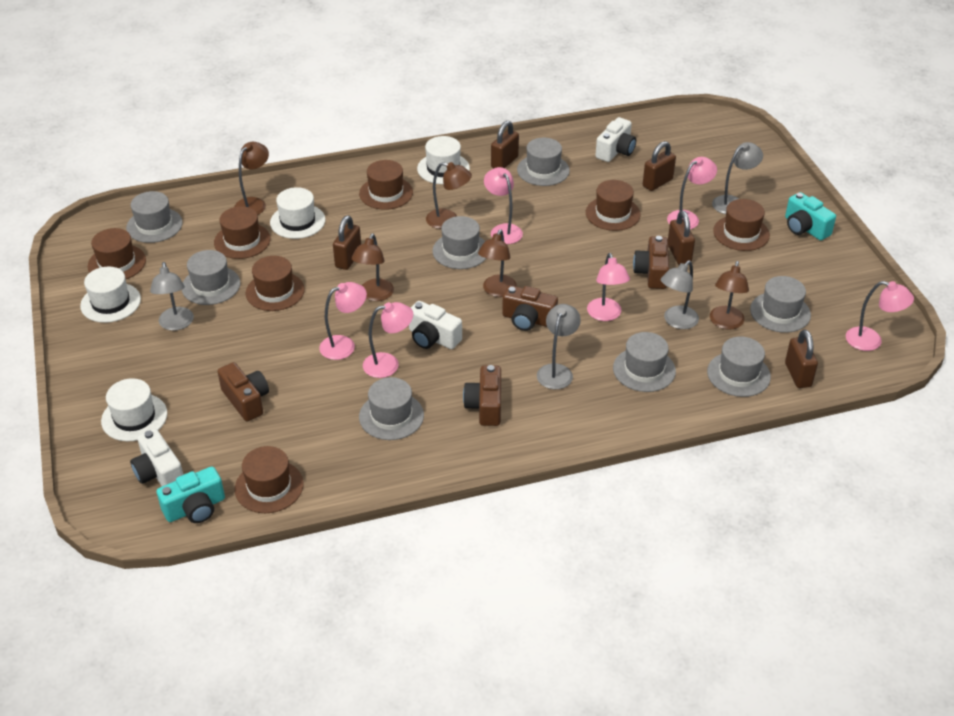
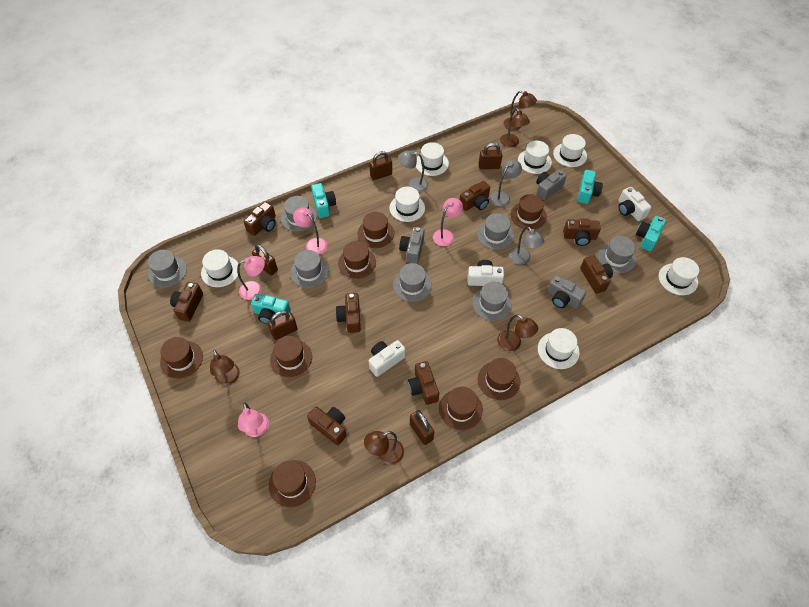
brown camera: 4 -> 8
brown hat: 7 -> 8
grey camera: 0 -> 3
grey hat: 8 -> 7
grey lamp: 4 -> 3
pink lamp: 6 -> 4
turquoise camera: 2 -> 4
white hat: 4 -> 7

